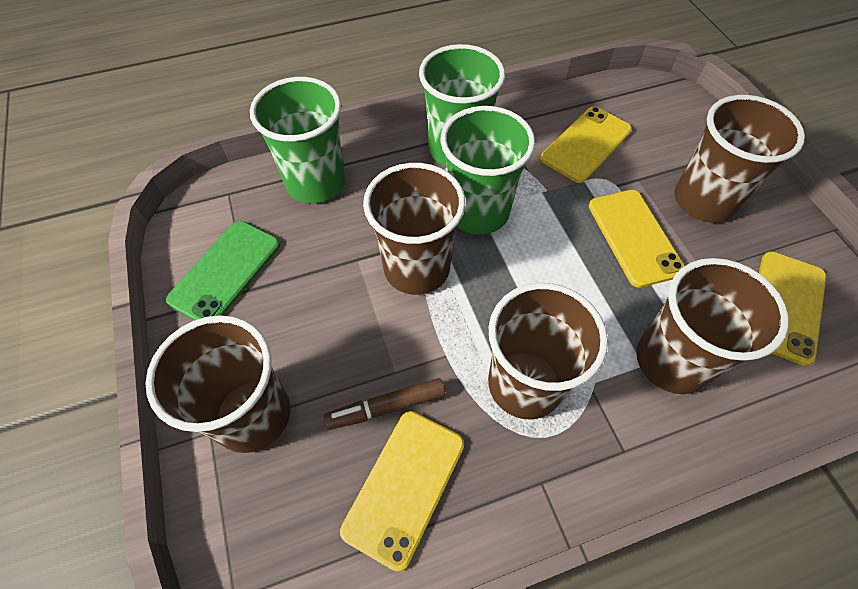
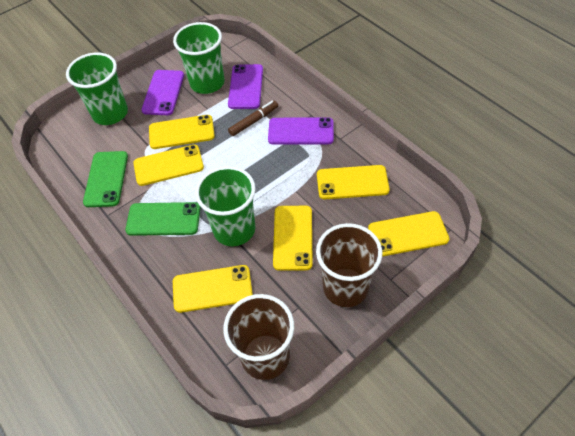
brown cup: 5 -> 2
green phone: 1 -> 2
purple phone: 0 -> 3
yellow phone: 4 -> 6

